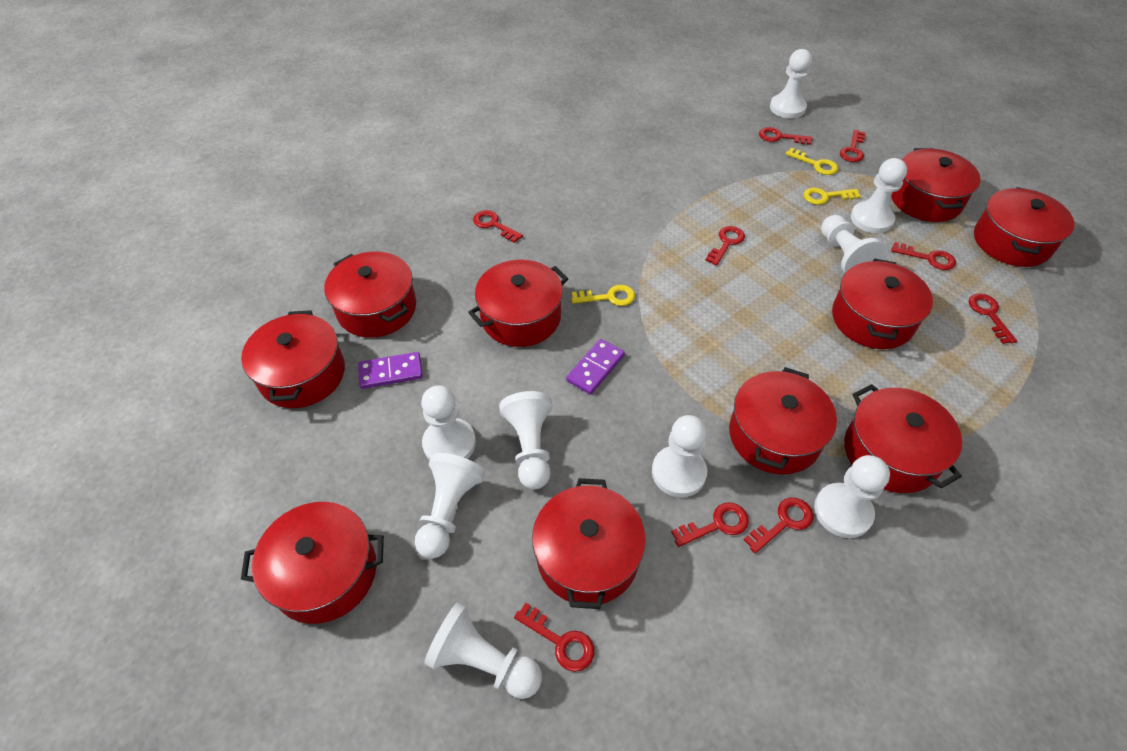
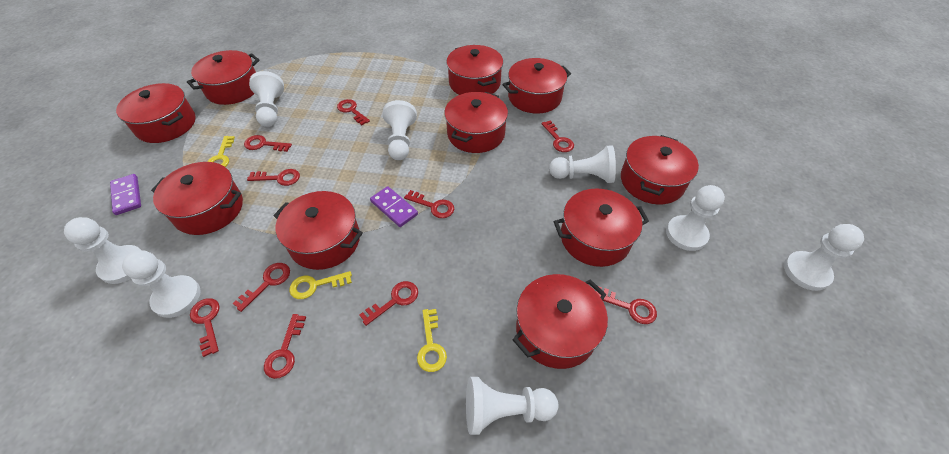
red key: 9 -> 10
white pawn: 9 -> 8

